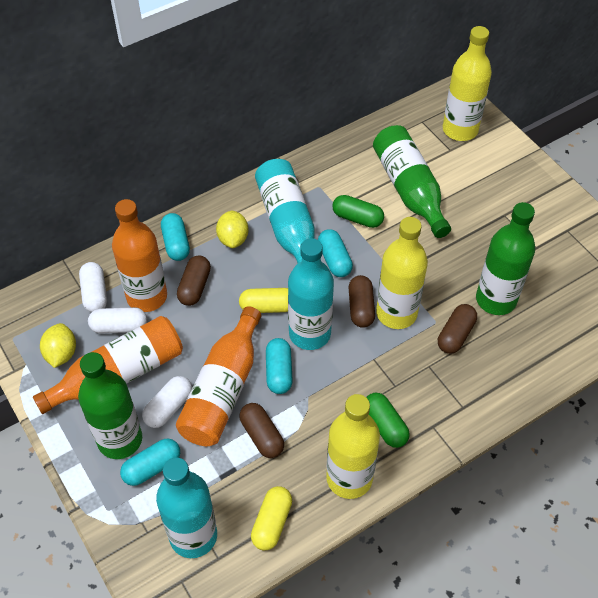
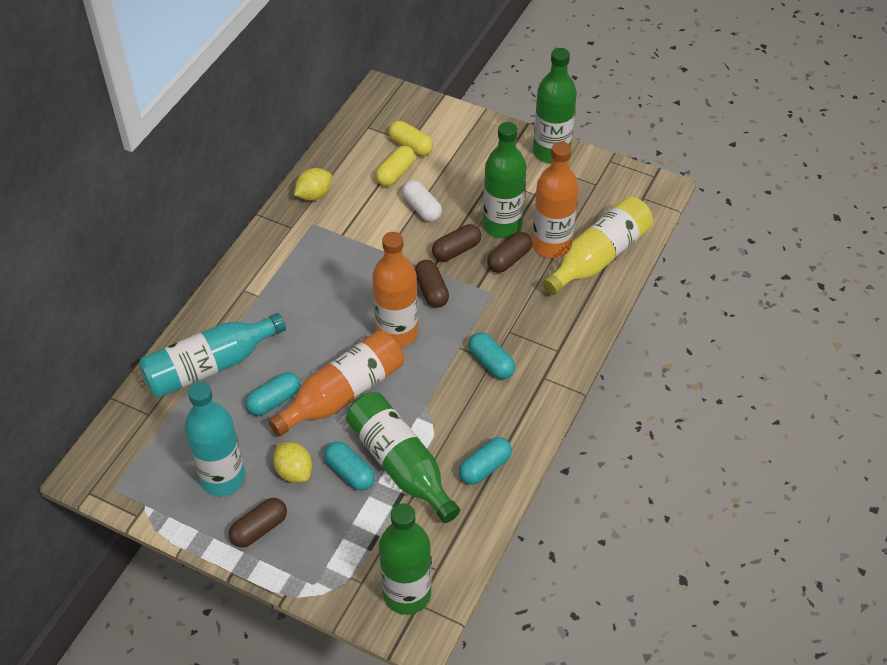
green bottle: 3 -> 4
green capsule: 2 -> 0
turquoise bottle: 3 -> 2
white capsule: 3 -> 1
yellow bottle: 3 -> 1

